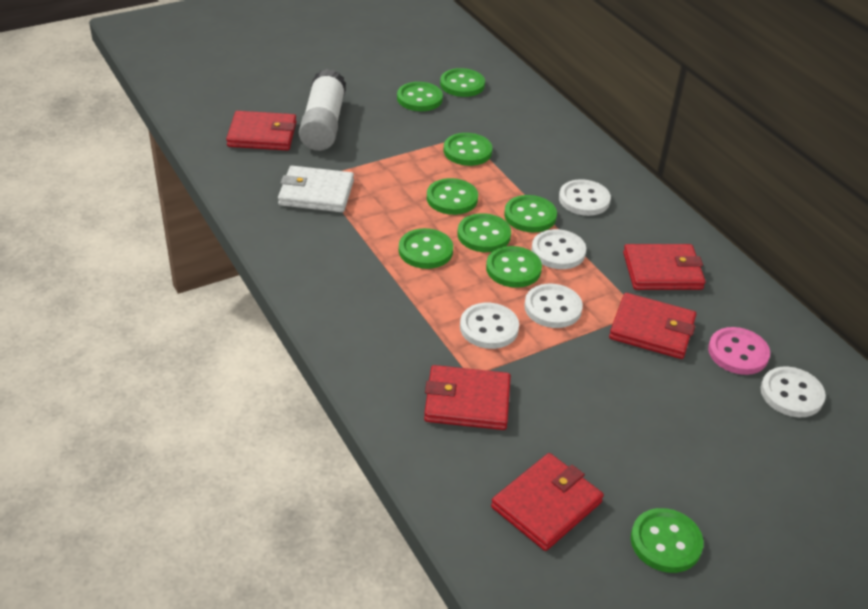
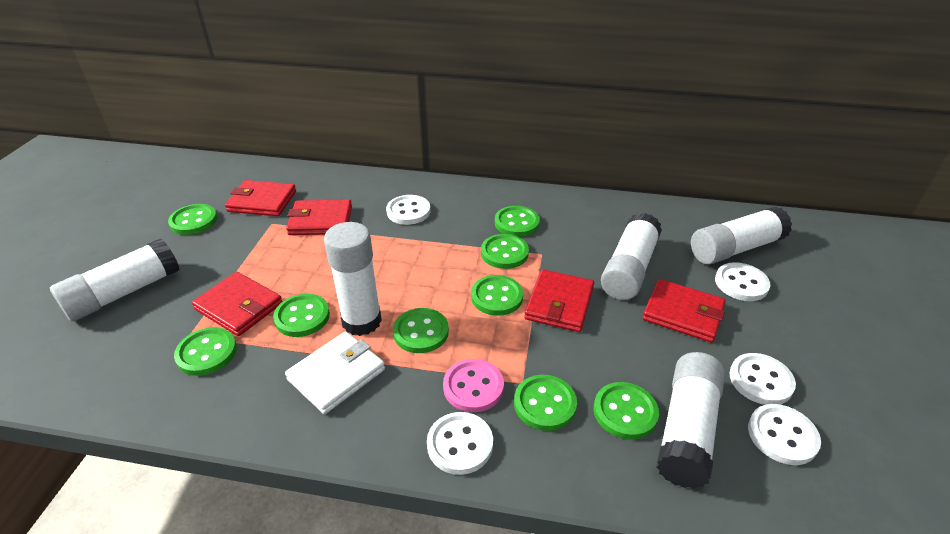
white glue stick: 1 -> 5

